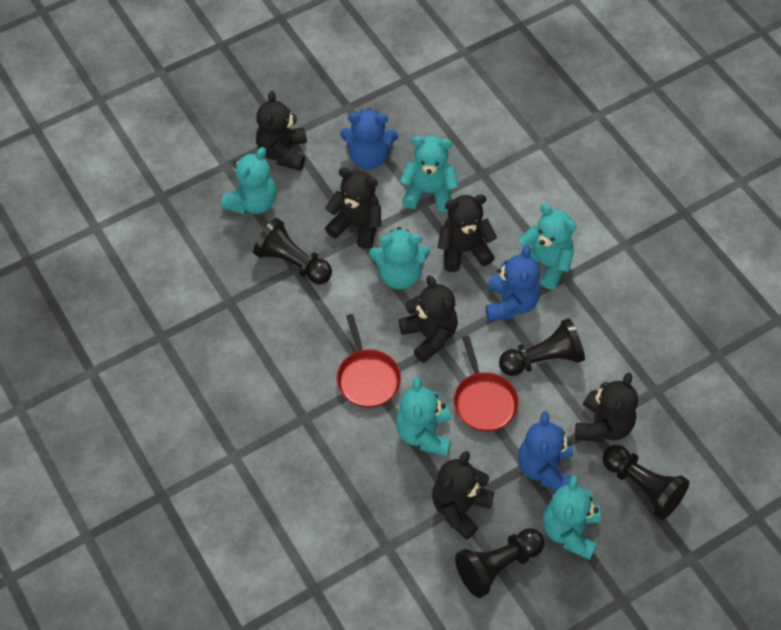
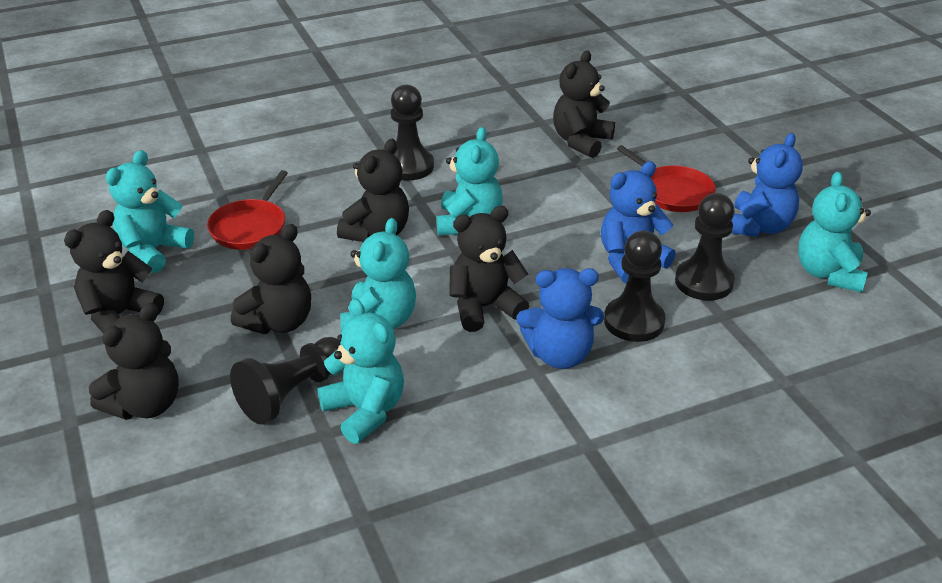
turquoise teddy bear: 6 -> 5

